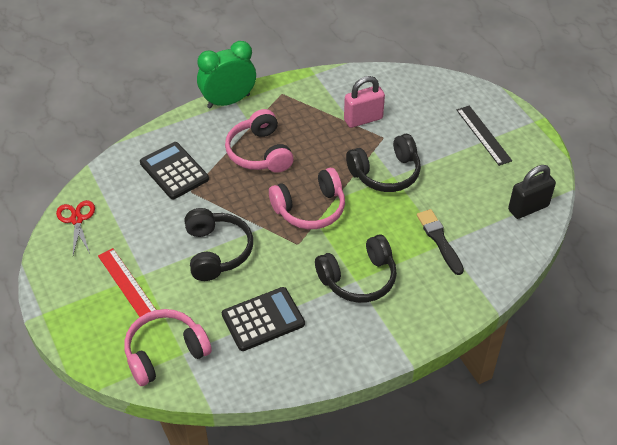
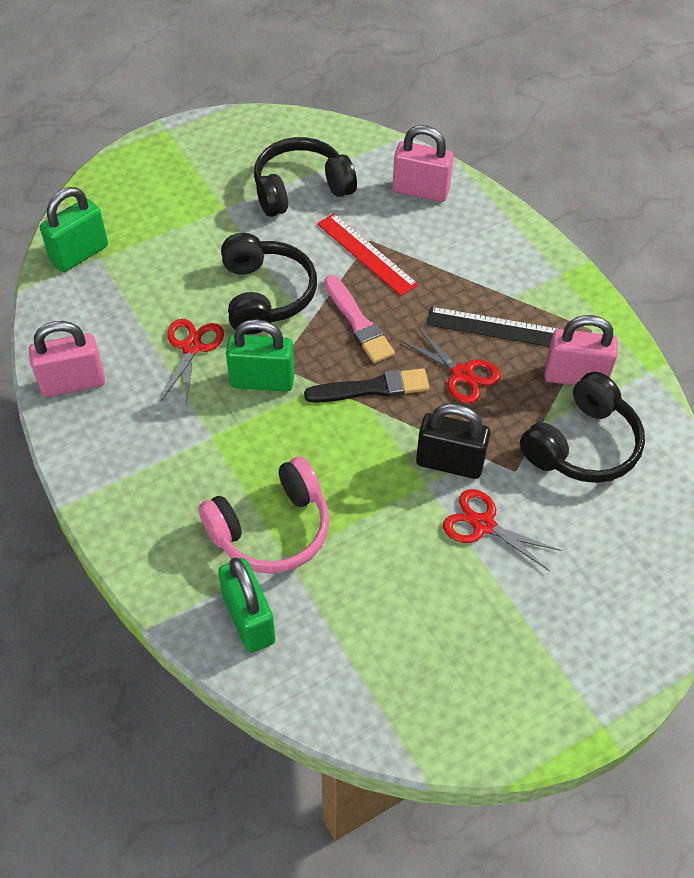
black calculator: 2 -> 0
green clock: 1 -> 0
green padlock: 0 -> 3
pink brush: 0 -> 1
pink headphones: 3 -> 1
pink padlock: 1 -> 3
red scissors: 1 -> 3

